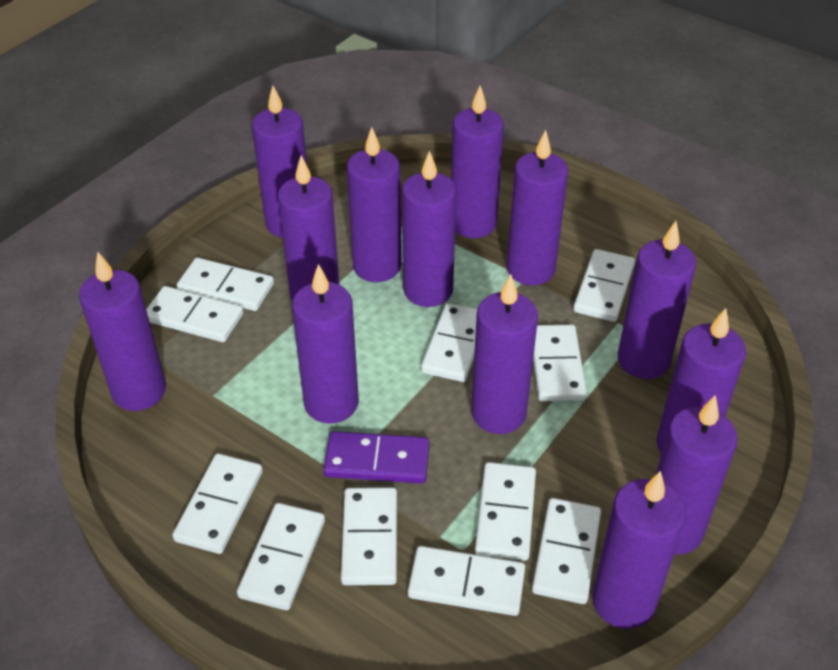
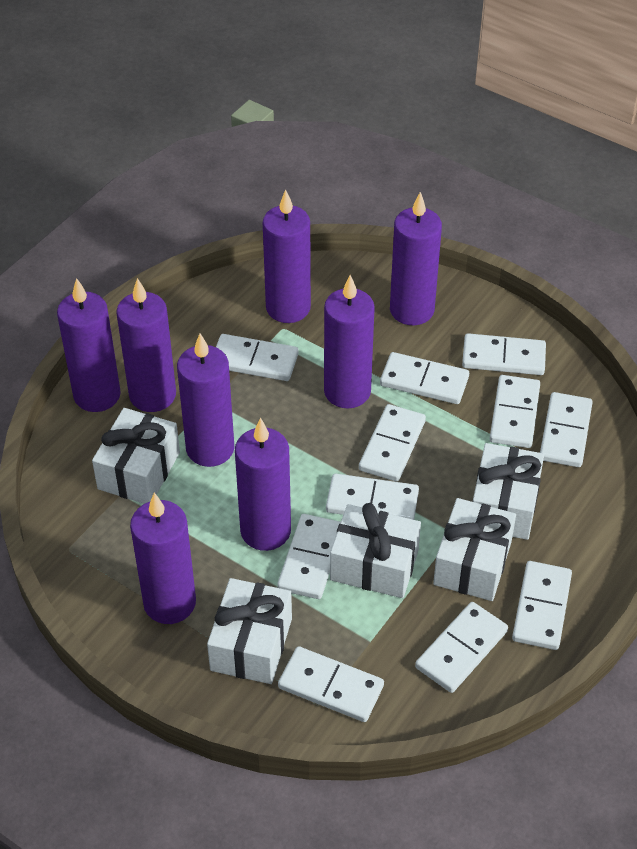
purple candle: 13 -> 8
purple domino: 1 -> 0
white gift: 0 -> 5

